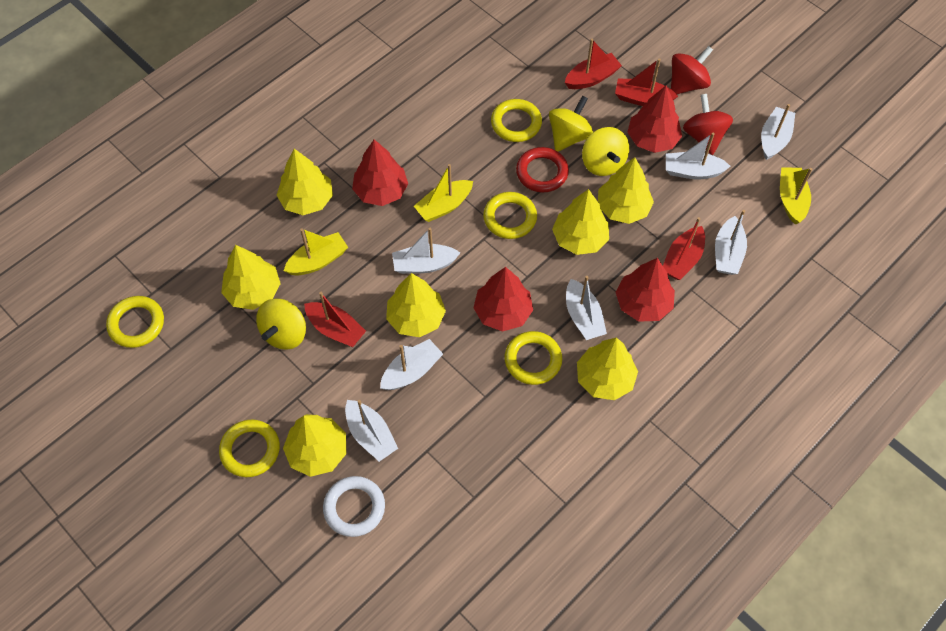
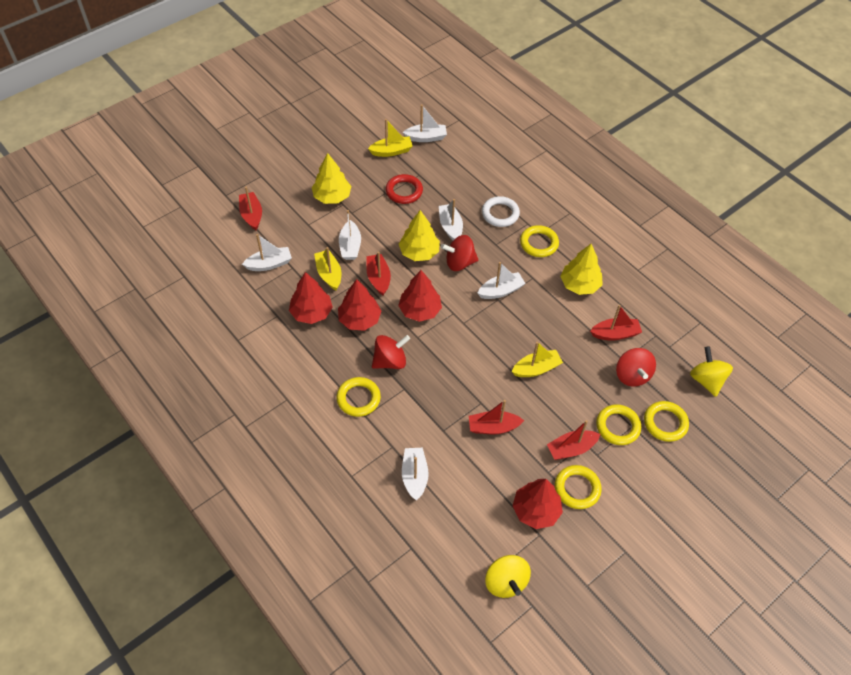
red boat: 4 -> 5
red spinning top: 2 -> 3
white boat: 7 -> 6
yellow spinning top: 3 -> 2
yellow tree: 7 -> 3

